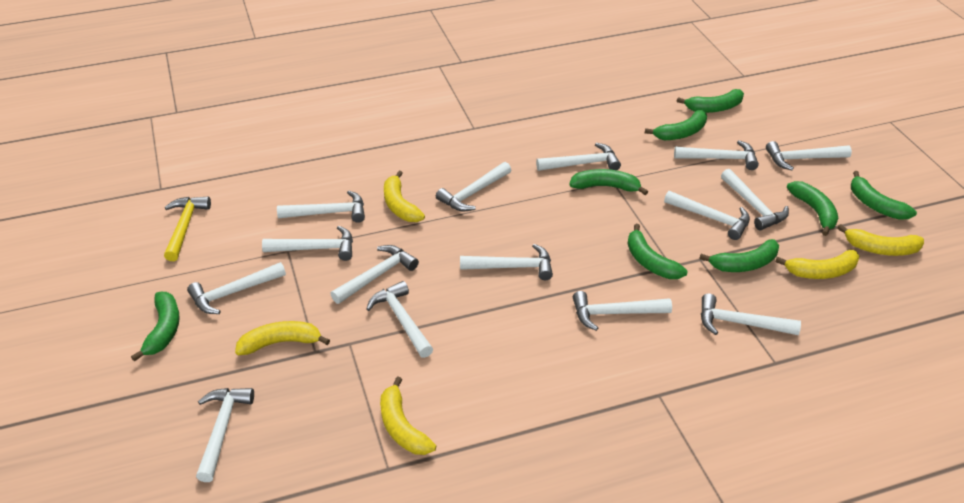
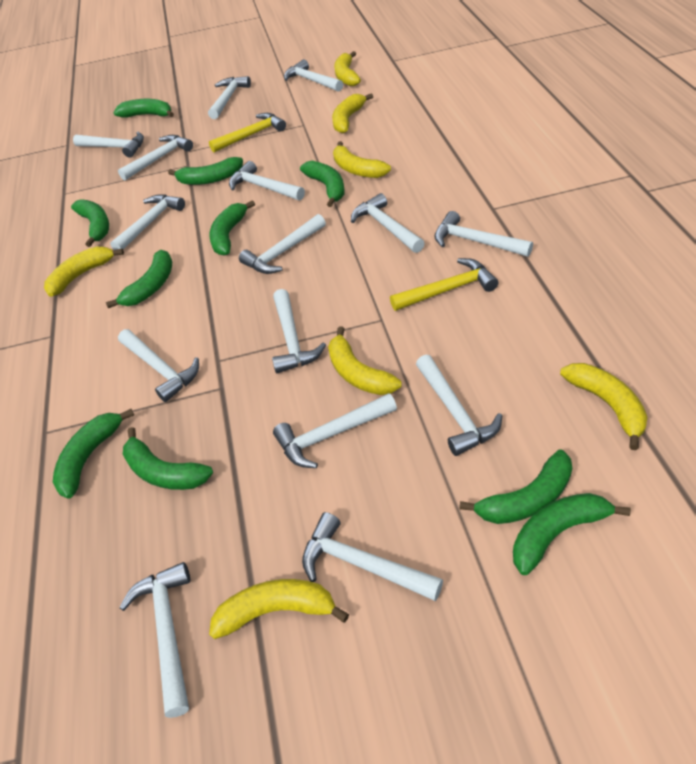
green banana: 8 -> 10
yellow banana: 5 -> 7
yellow hammer: 1 -> 2

